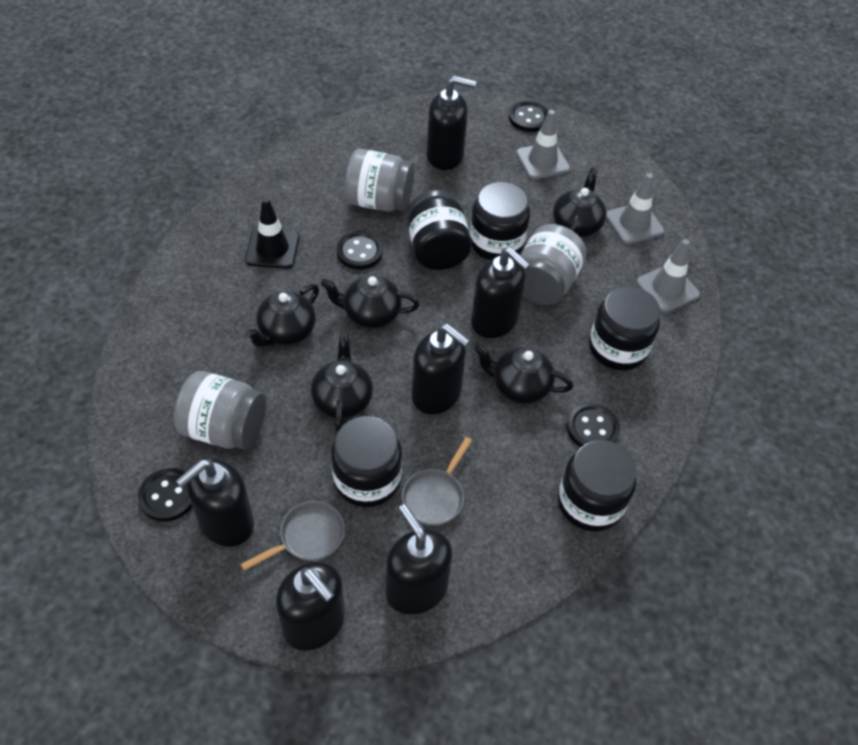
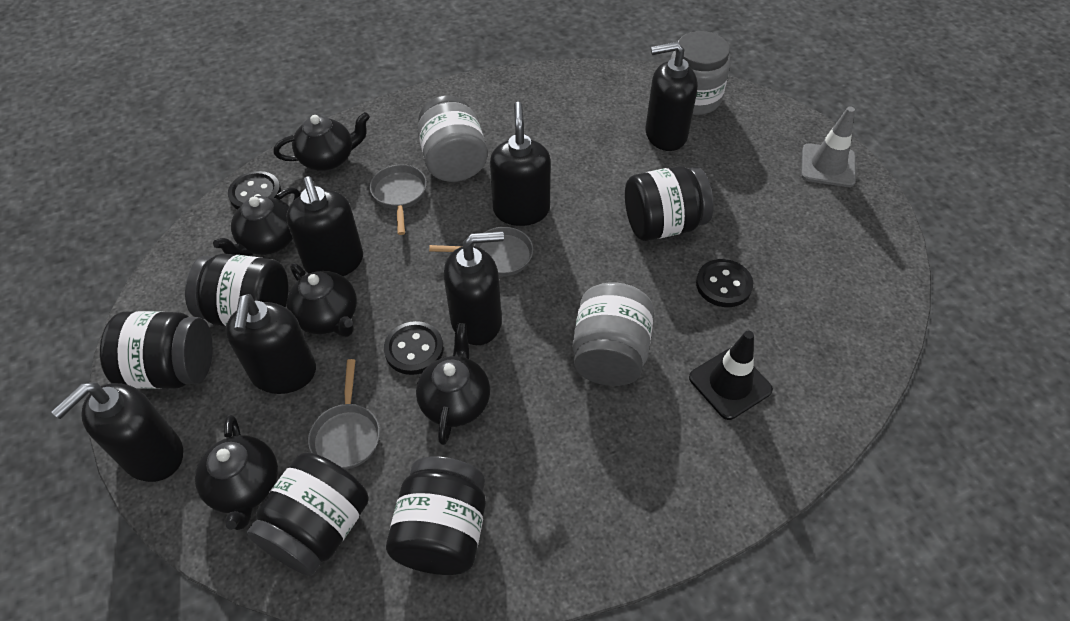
black button: 4 -> 3
grey pan: 2 -> 3
grey traffic cone: 3 -> 1

